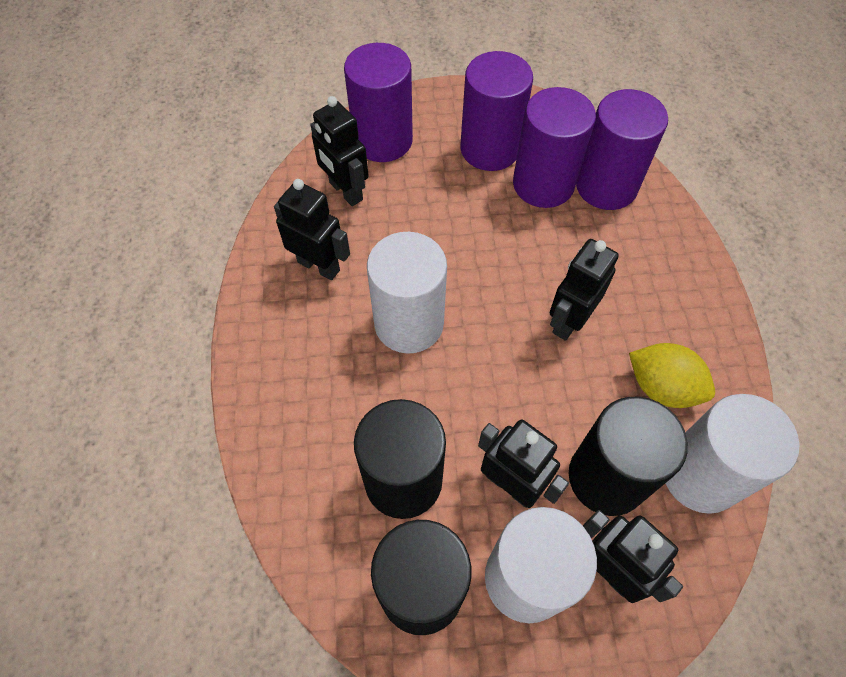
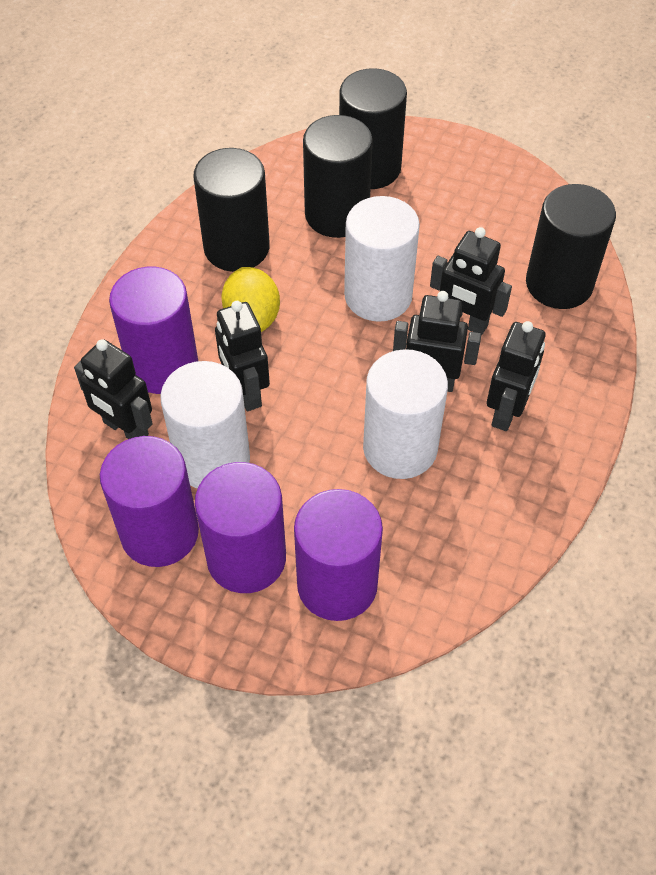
black cylinder: 3 -> 4

